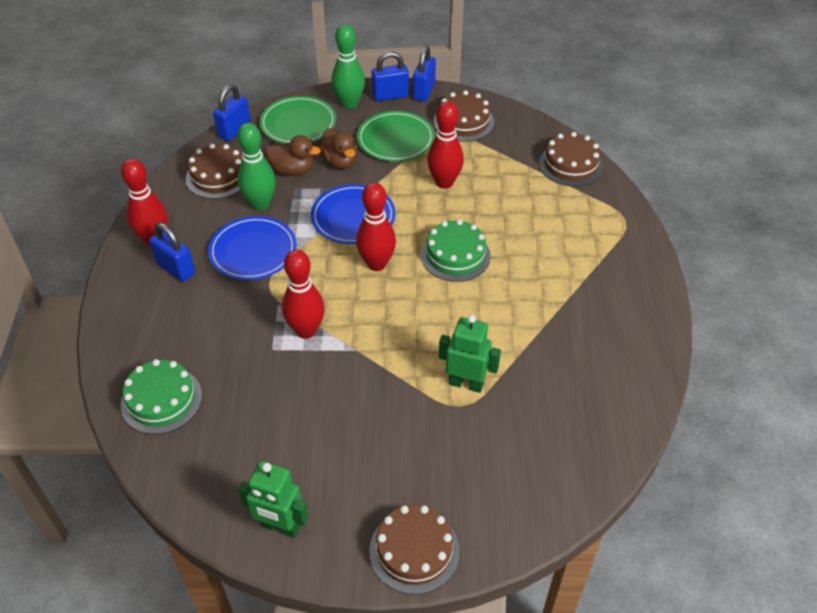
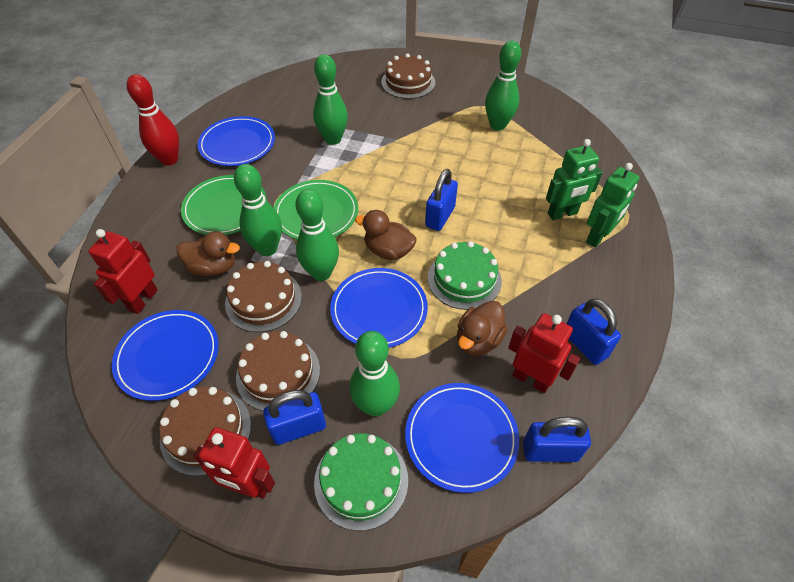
blue plate: 2 -> 4
brown duck: 2 -> 3
green bowling pin: 2 -> 5
red bowling pin: 4 -> 1
red robot: 0 -> 3

